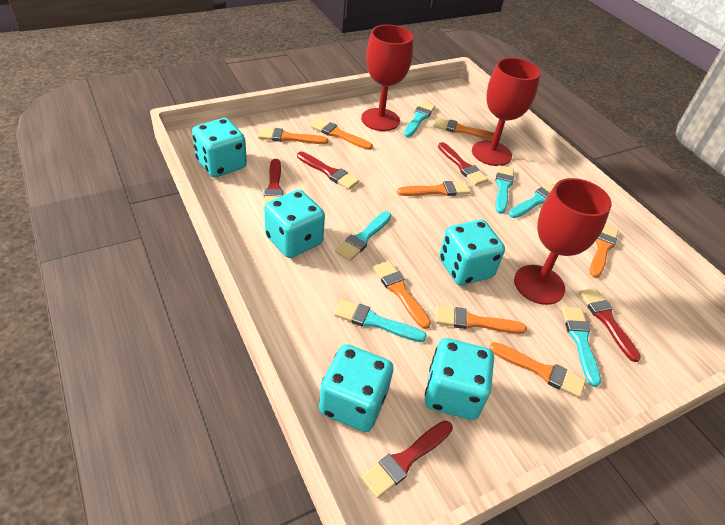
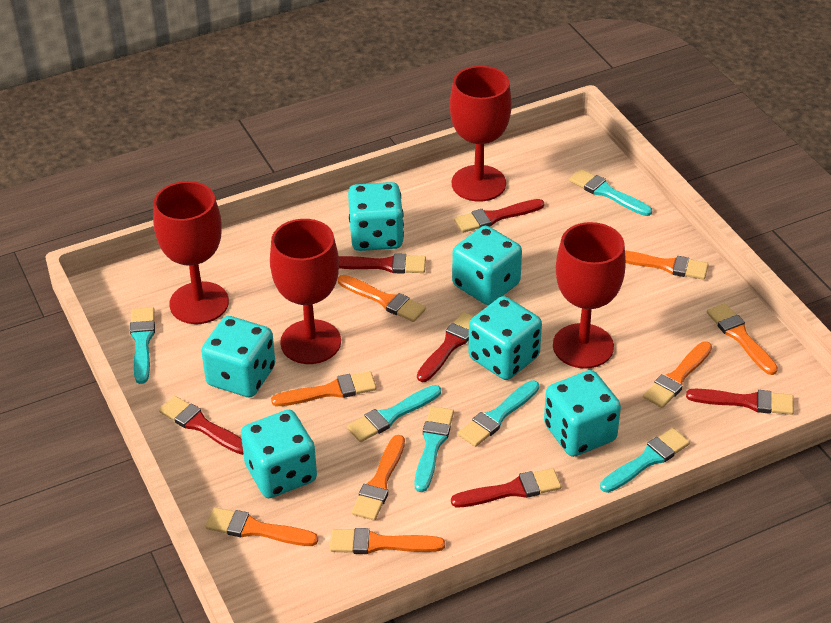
red brush: 5 -> 6
red goblet: 3 -> 4
turquoise dice: 5 -> 6

